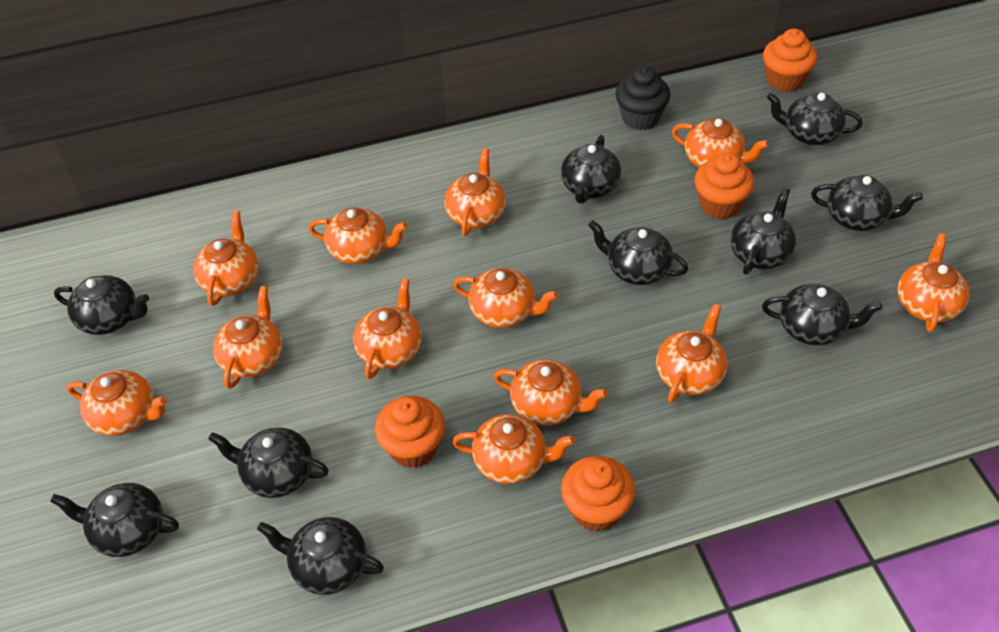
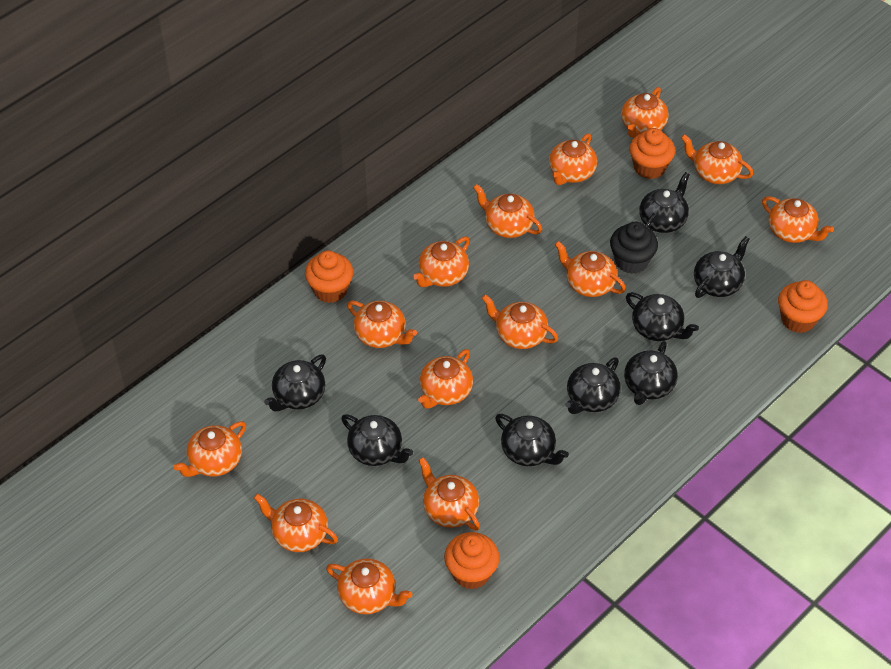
black teapot: 10 -> 8
orange teapot: 12 -> 14

